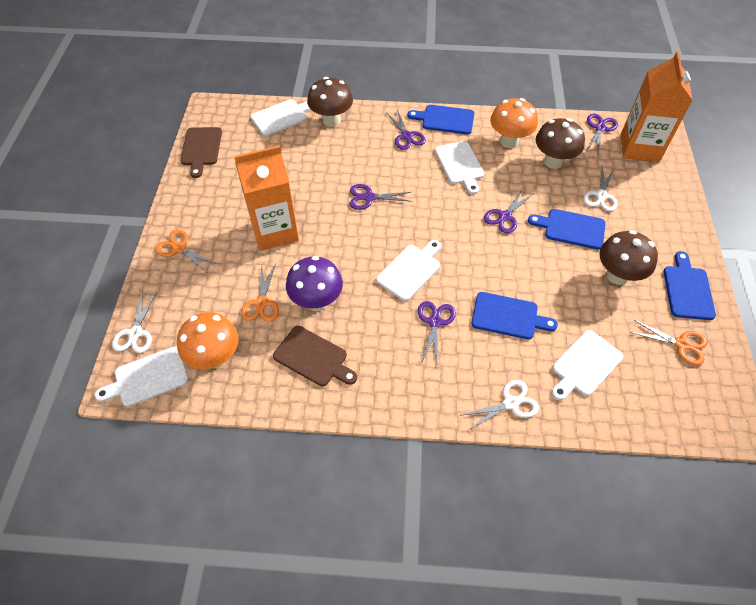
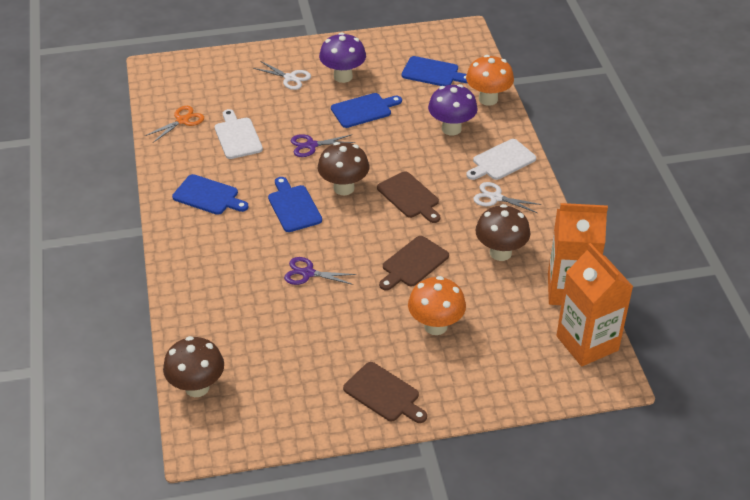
brown cutting board: 2 -> 3
orange scissors: 3 -> 1
purple mushroom: 1 -> 2
purple scissors: 5 -> 2
white cutting board: 5 -> 2
white scissors: 3 -> 2

